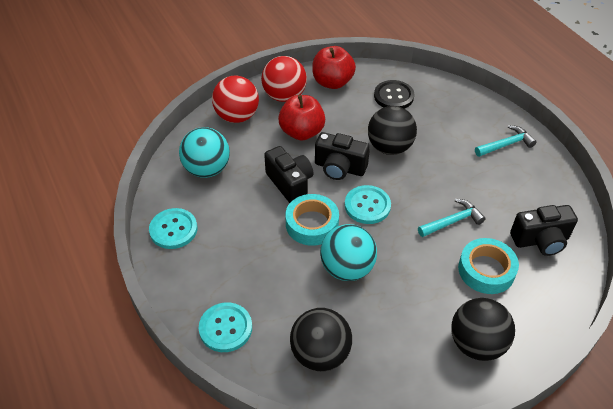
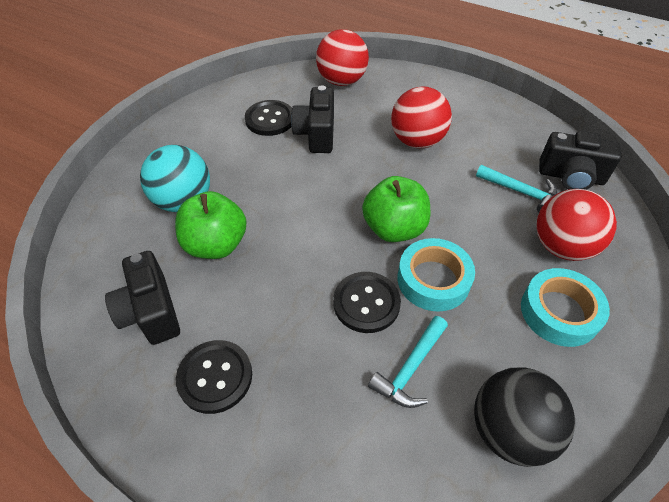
black ball: 3 -> 1
black button: 1 -> 3
green apple: 0 -> 2
red apple: 2 -> 0
red ball: 2 -> 3
turquoise ball: 2 -> 1
turquoise button: 3 -> 0

